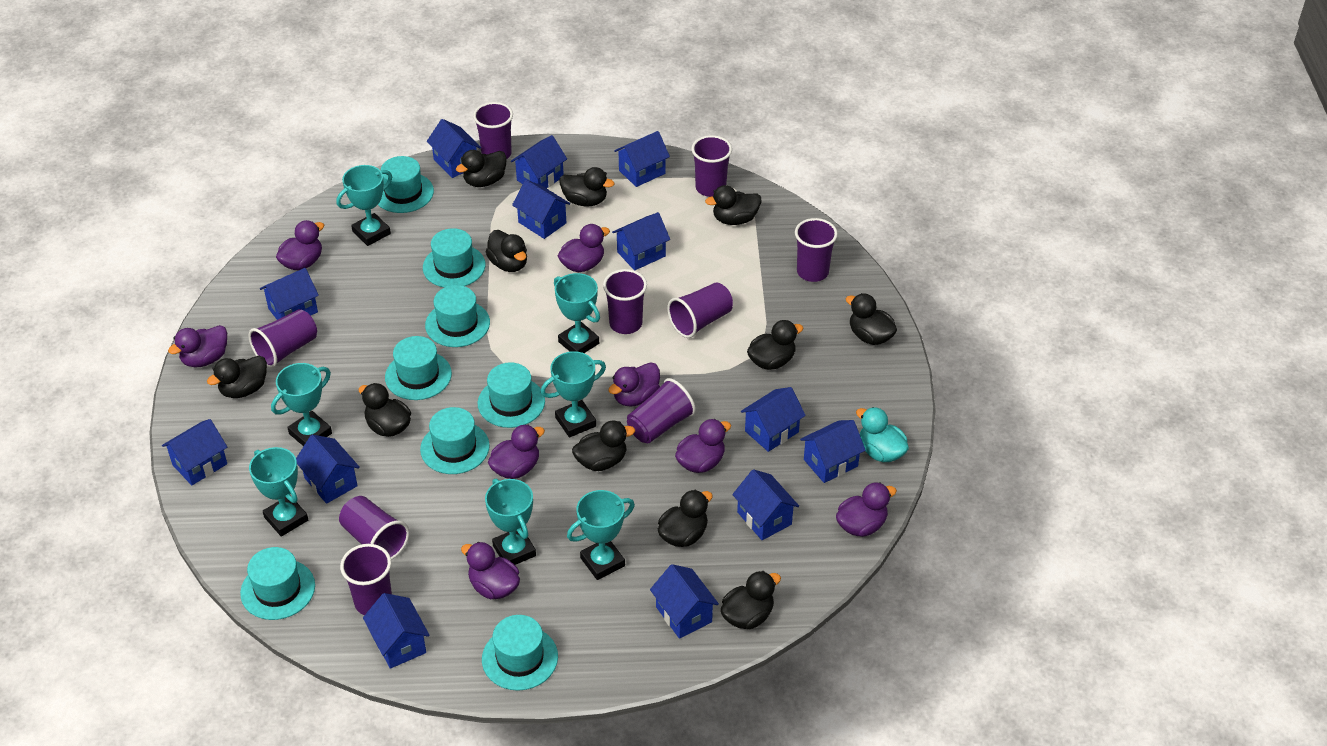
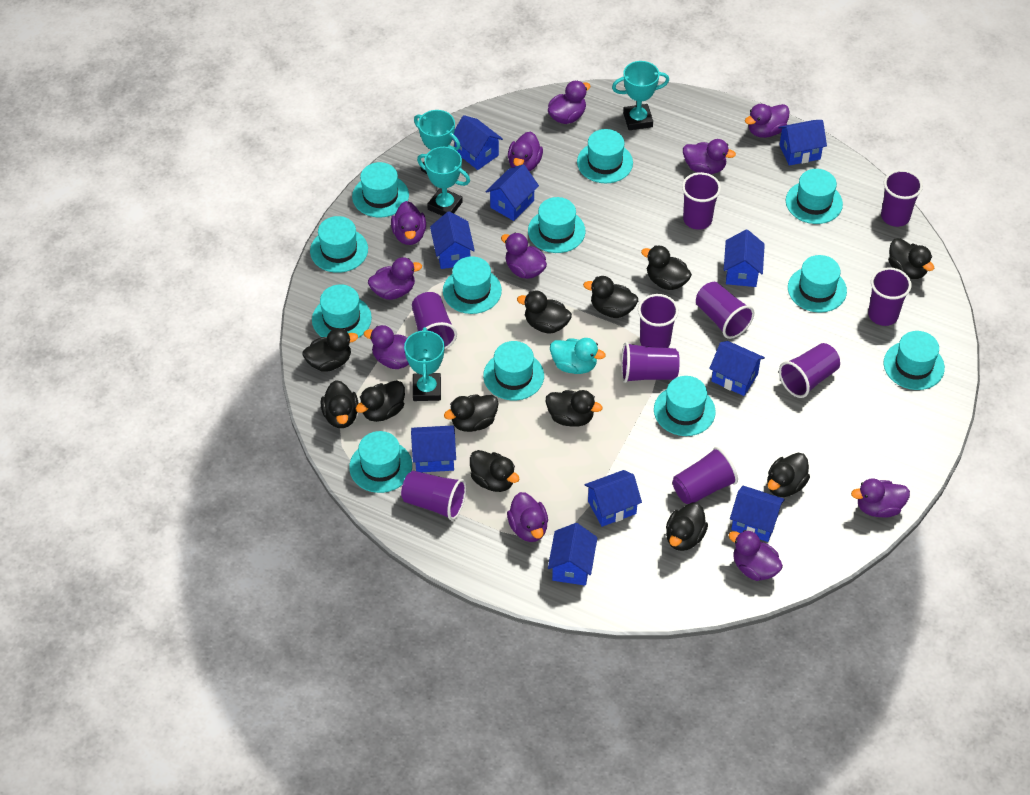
black duck: 11 -> 12
blue house: 13 -> 10
purple cup: 9 -> 10
purple duck: 8 -> 11
turquoise hat: 8 -> 12
turquoise trophy: 7 -> 4

